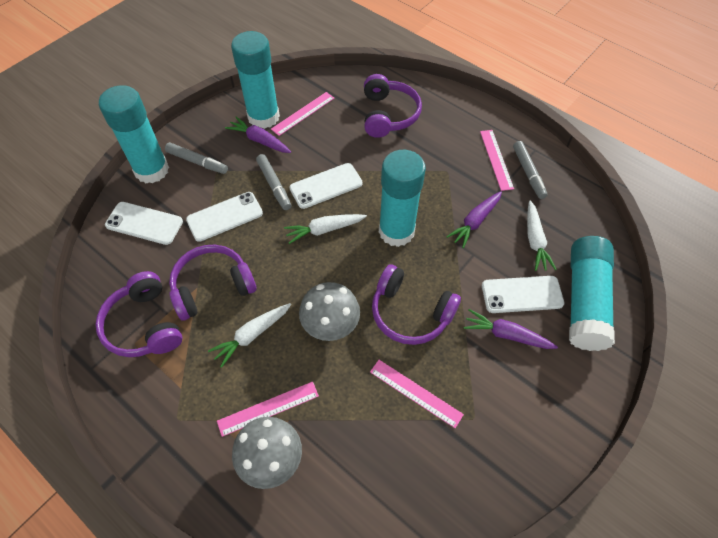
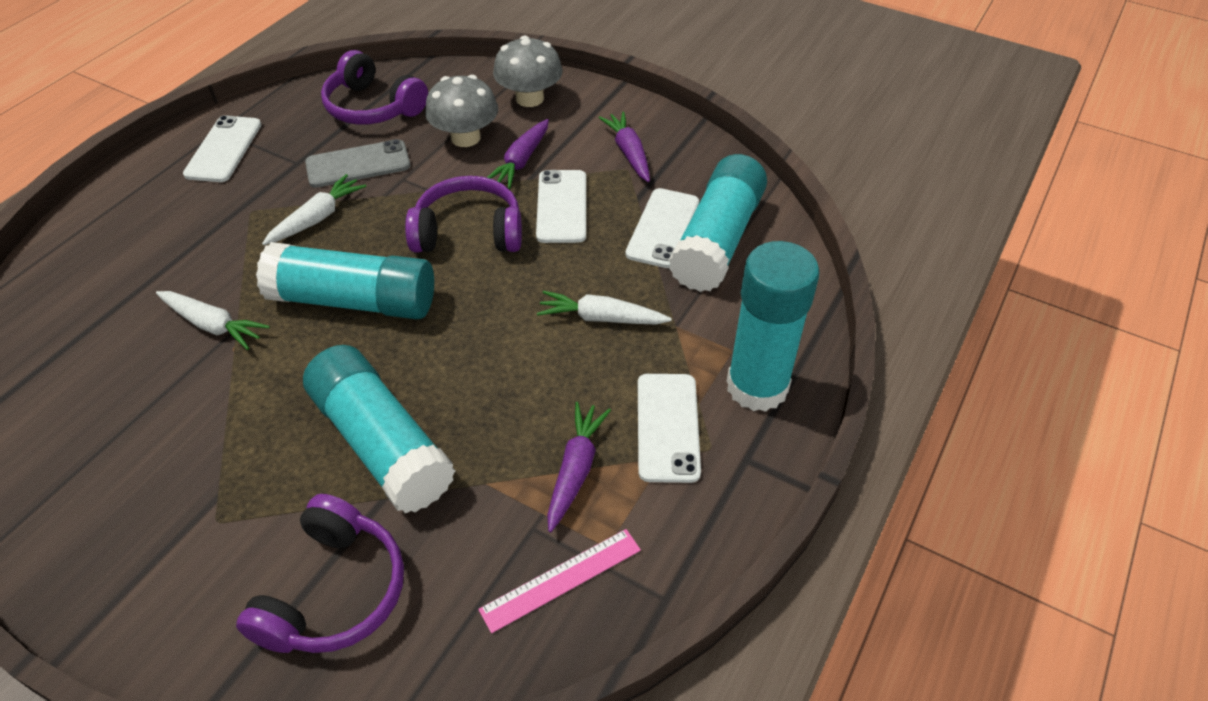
grey marker: 3 -> 0
grey phone: 0 -> 1
pink ruler: 4 -> 1
purple headphones: 4 -> 3

